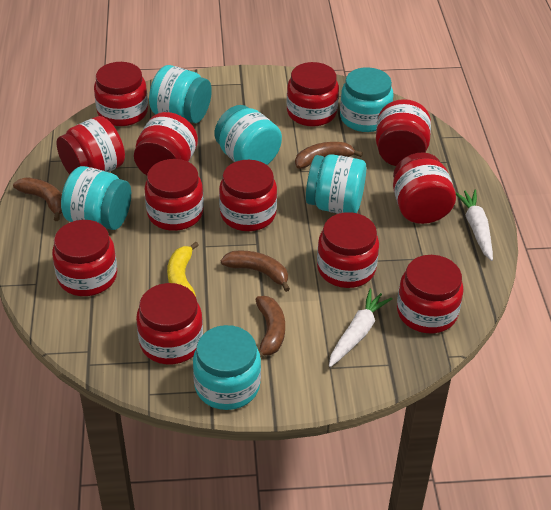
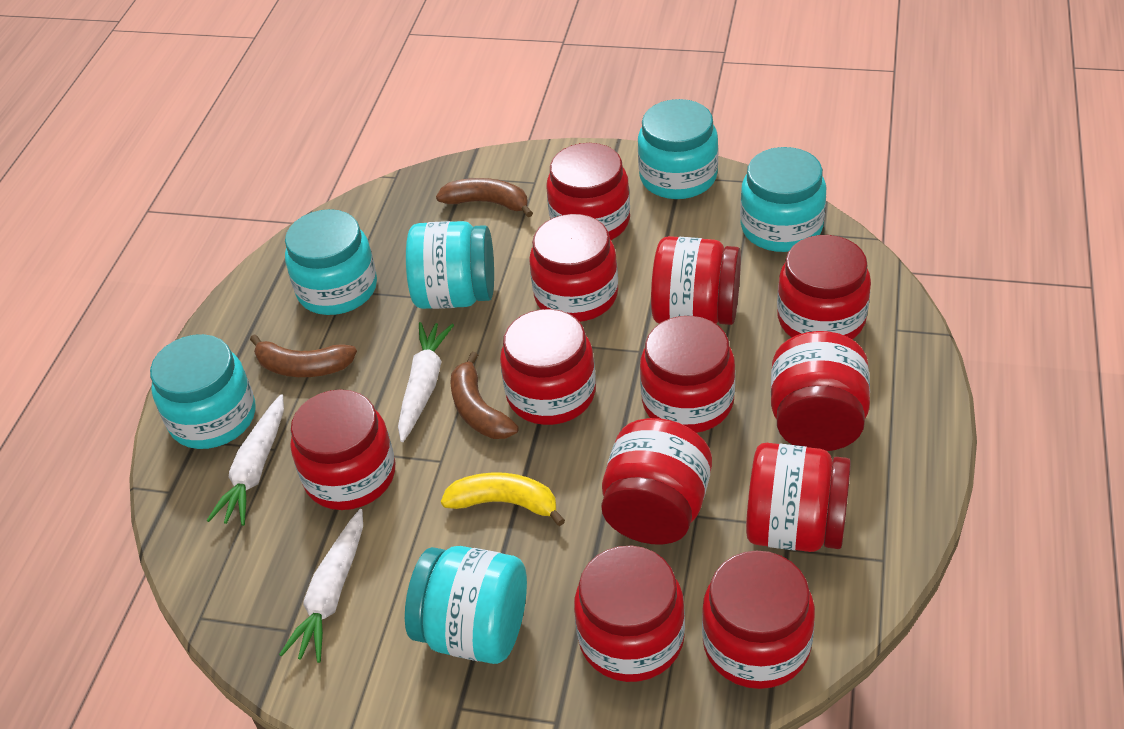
brown banana: 4 -> 3
white carrot: 2 -> 3

